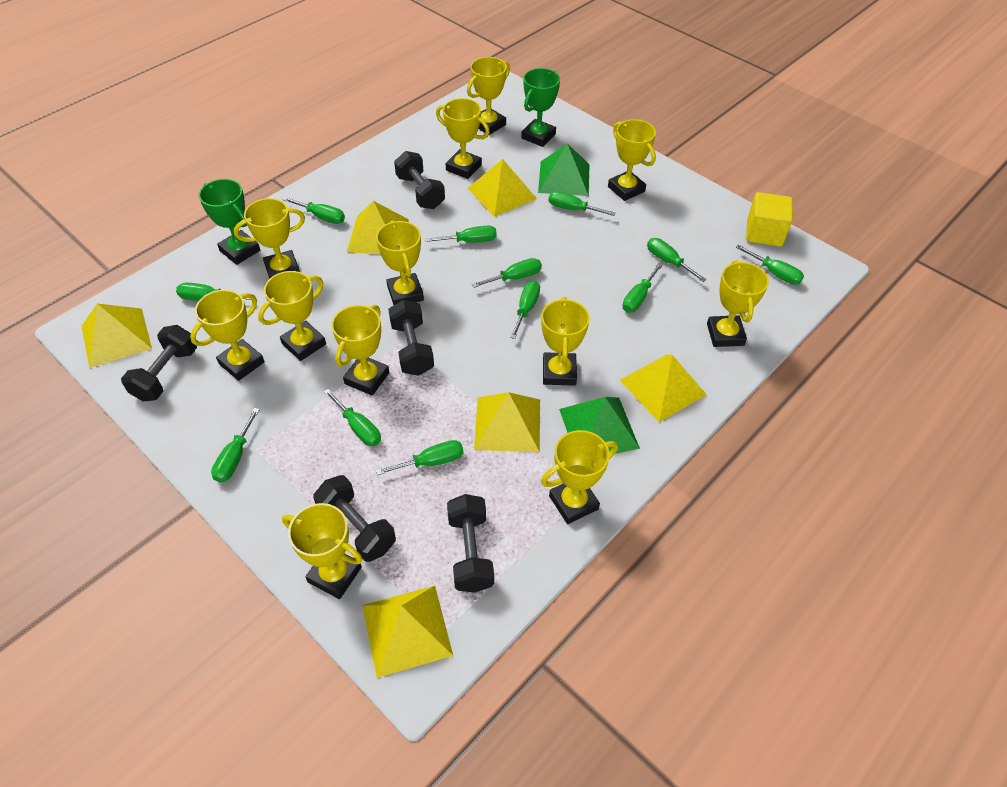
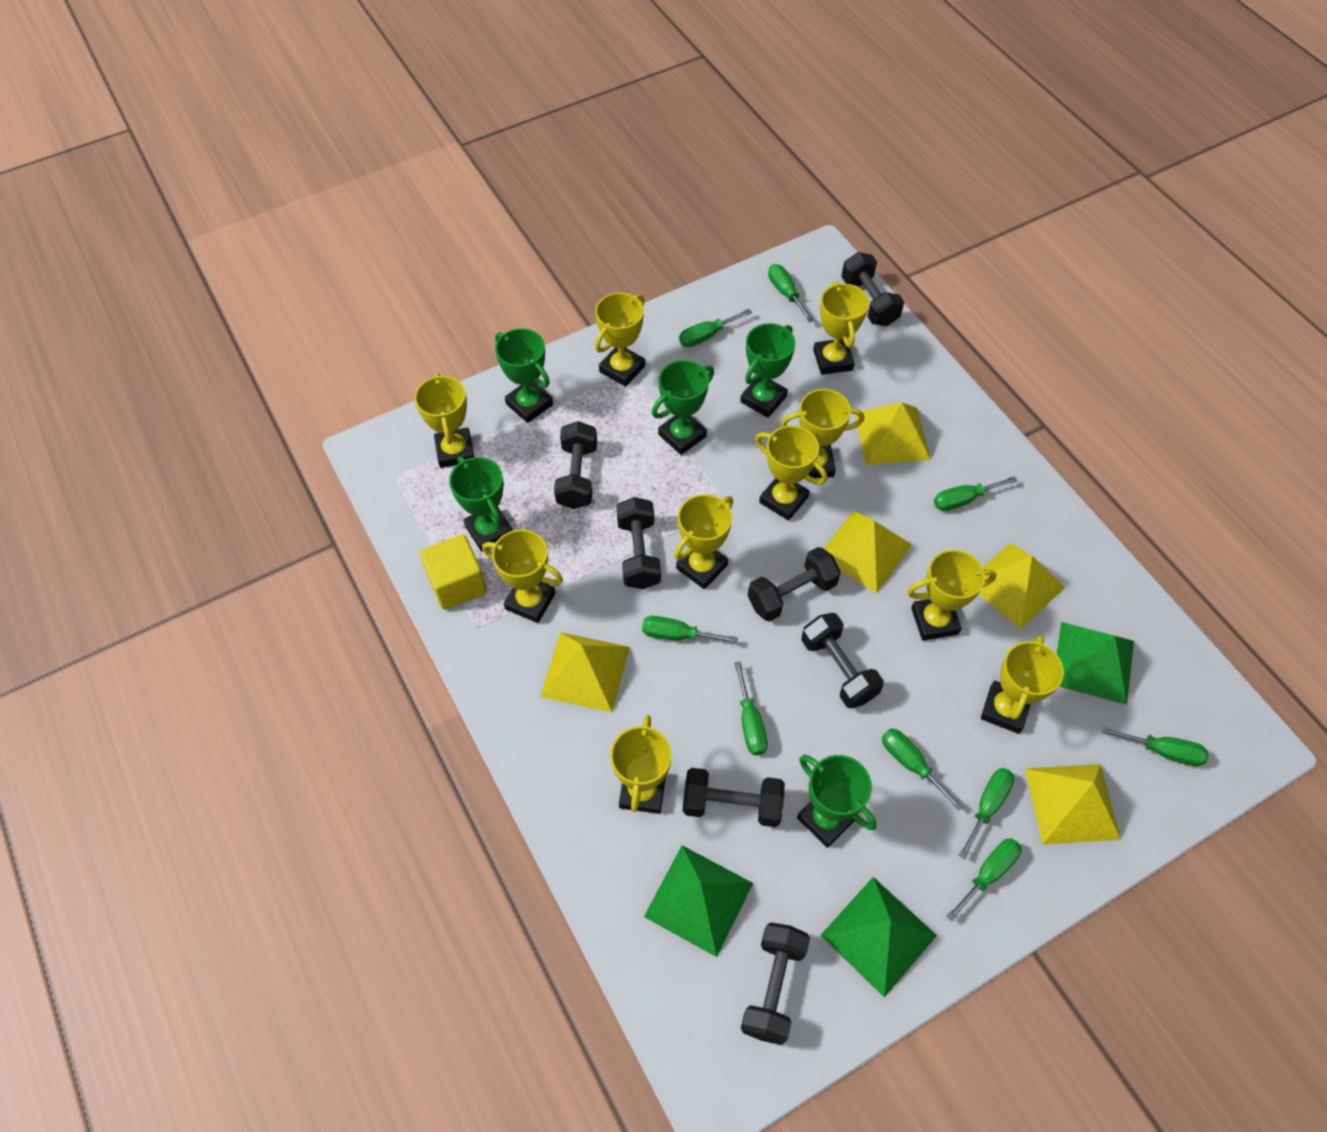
black dumbbell: 5 -> 7
green pyramid: 2 -> 3
green screwdriver: 12 -> 9
green trophy: 2 -> 5
yellow pyramid: 6 -> 5
yellow trophy: 12 -> 10

